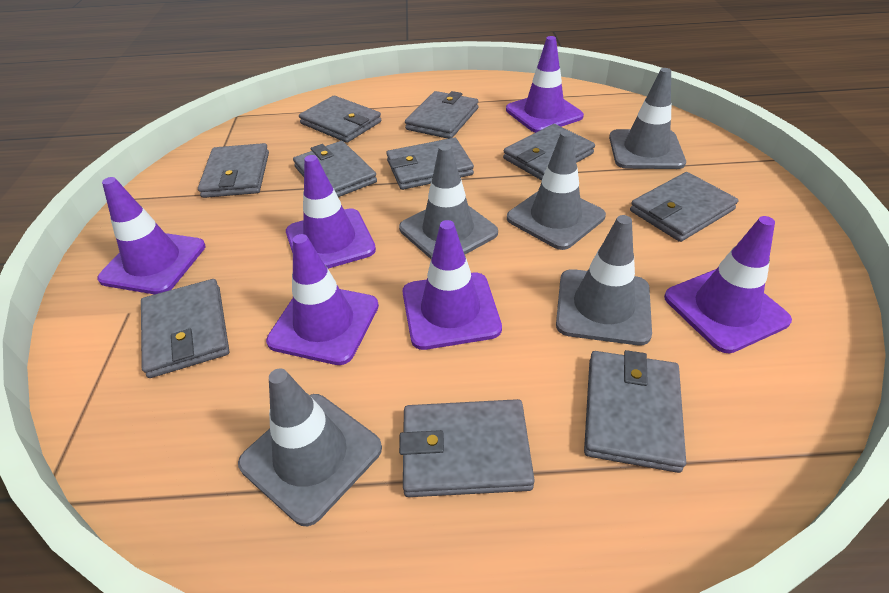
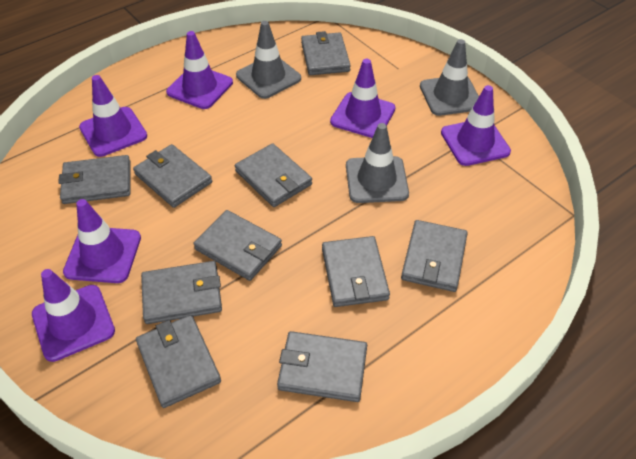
grey traffic cone: 5 -> 3

